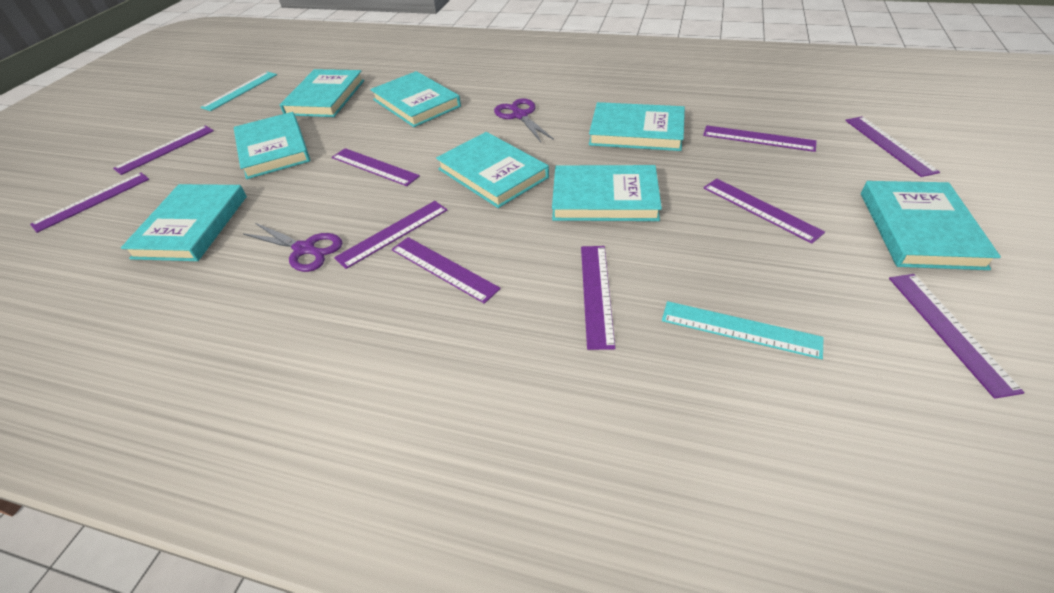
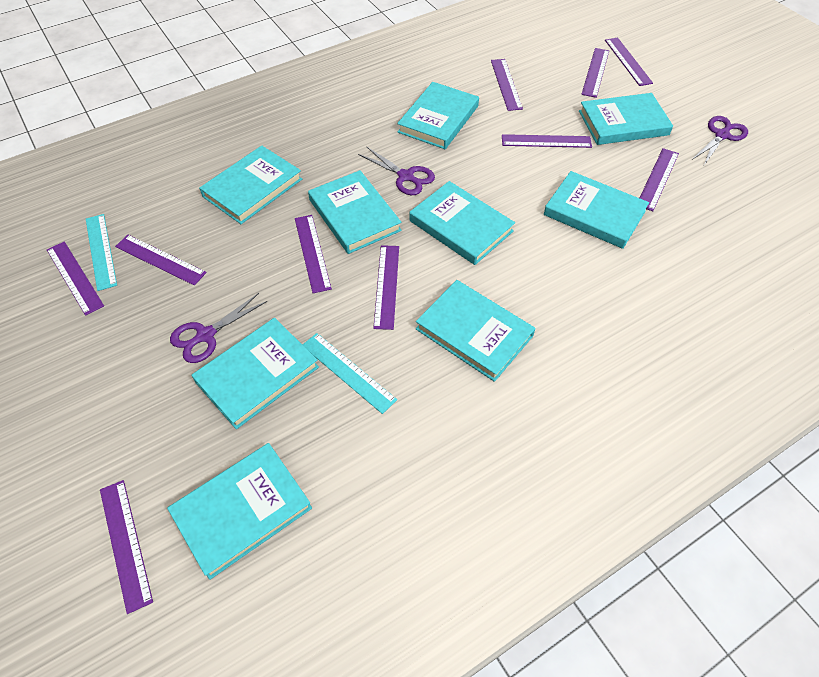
purple scissors: 2 -> 3
turquoise book: 8 -> 9

